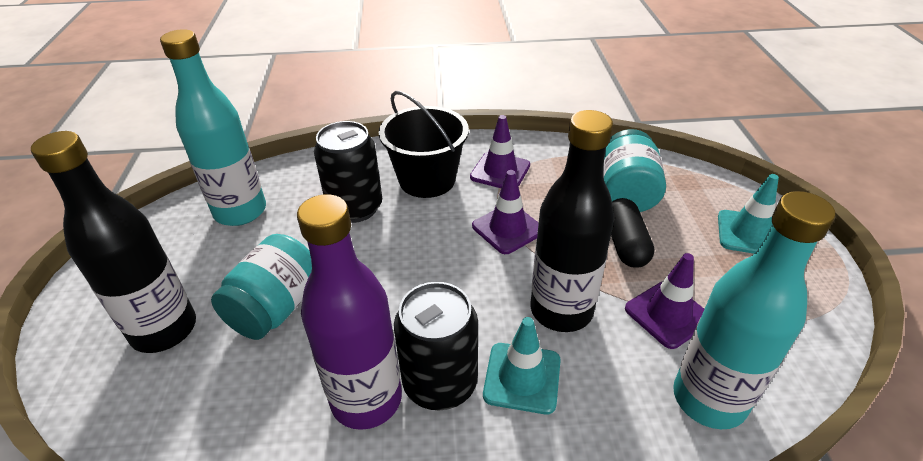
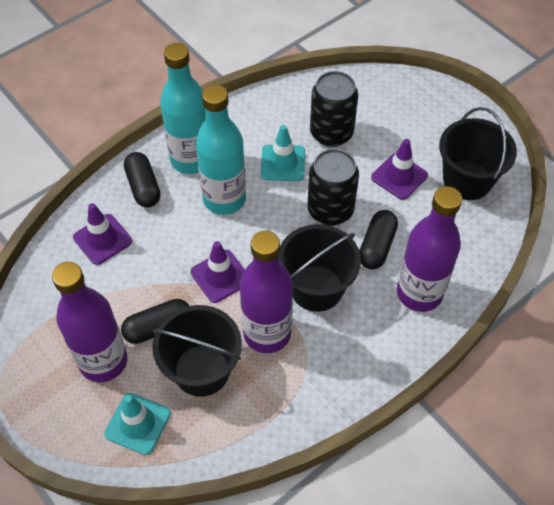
black bottle: 2 -> 0
black bucket: 1 -> 3
black capsule: 1 -> 3
purple bottle: 1 -> 3
turquoise jar: 2 -> 0

